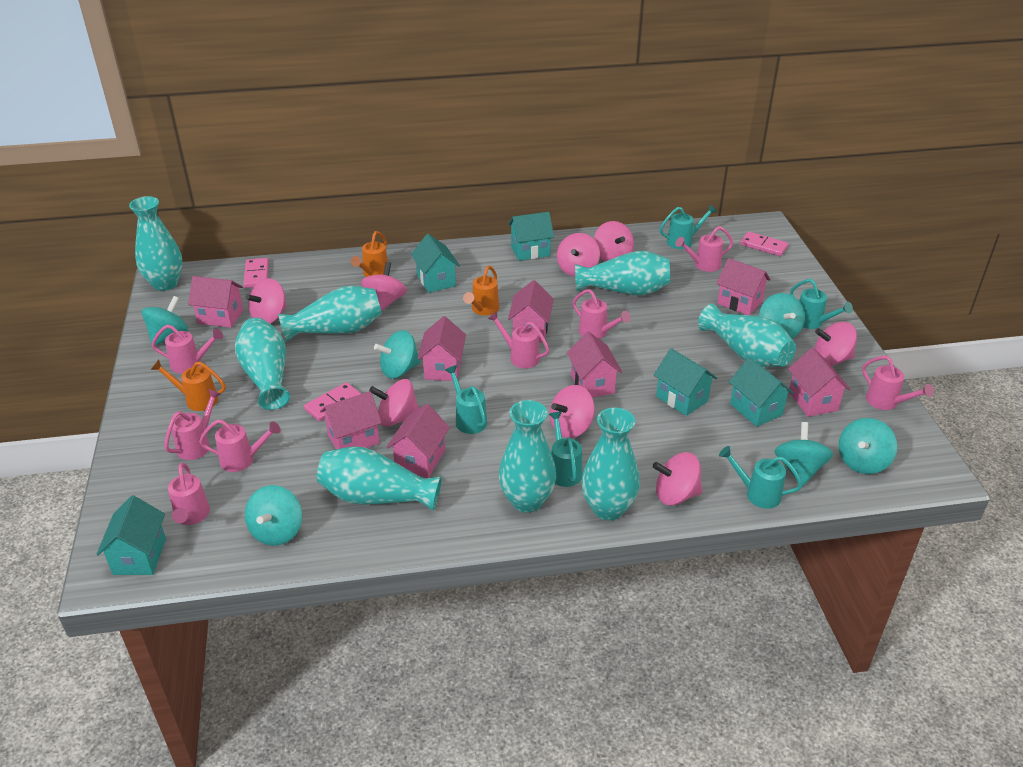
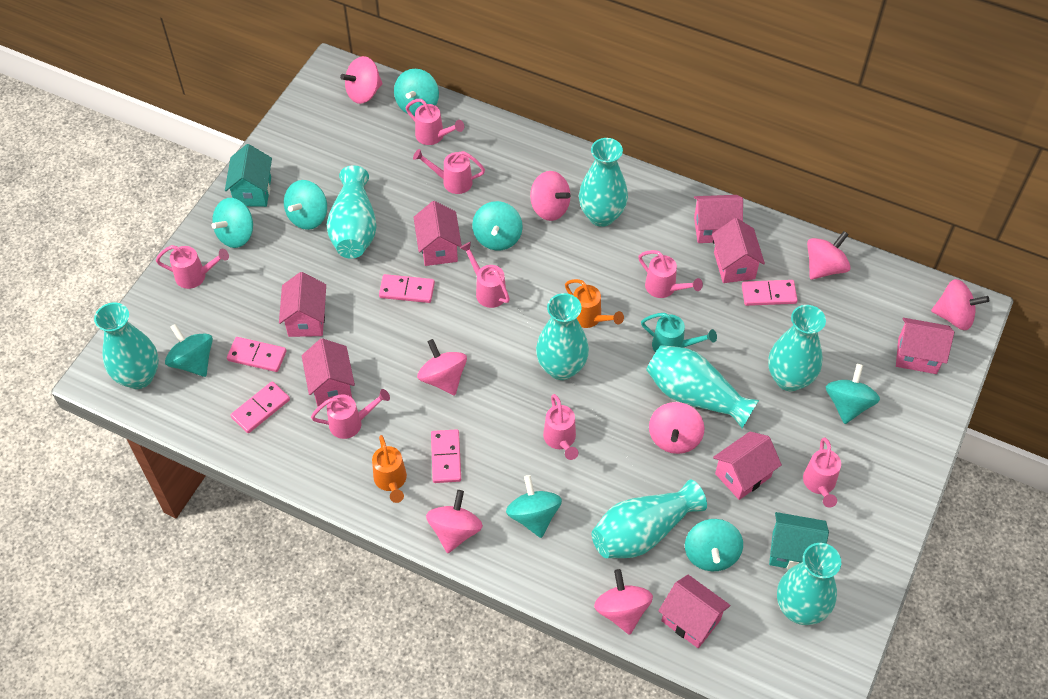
orange watering can: 3 -> 2
pink domino: 3 -> 5
turquoise house: 5 -> 2
turquoise spinning top: 6 -> 8
turquoise watering can: 5 -> 1

